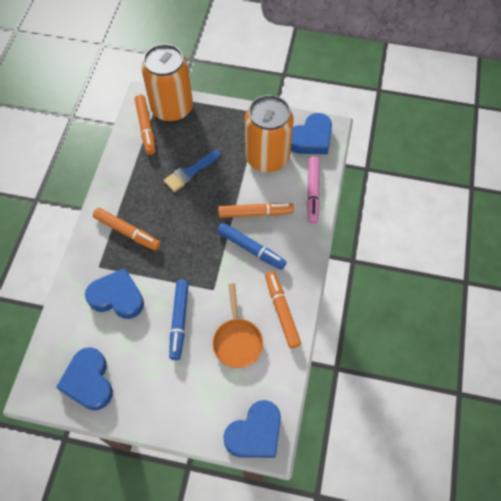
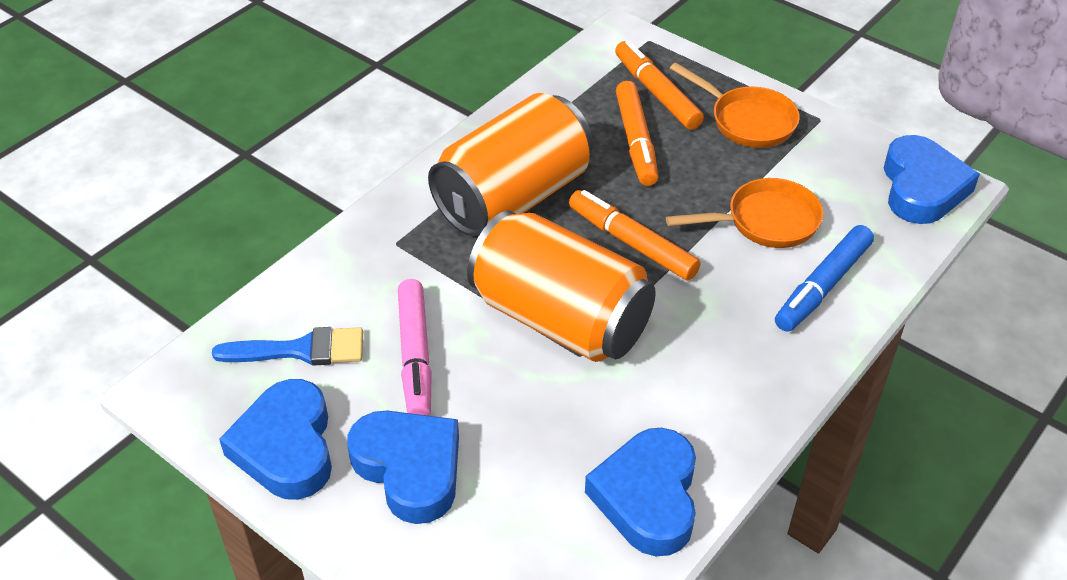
blue marker: 2 -> 1
orange marker: 4 -> 3
orange pan: 1 -> 2

